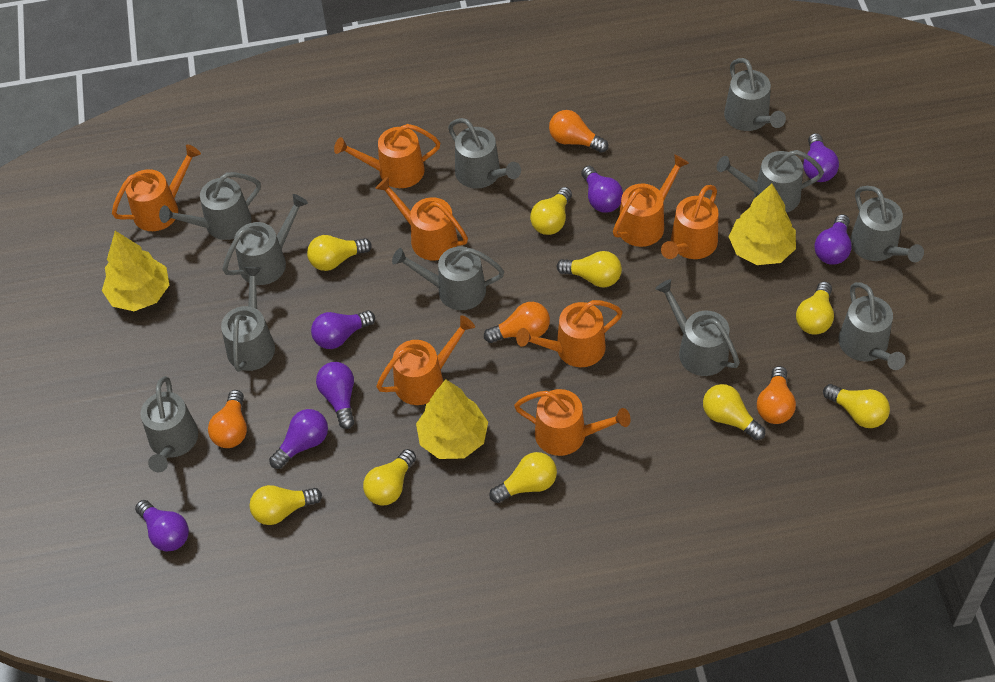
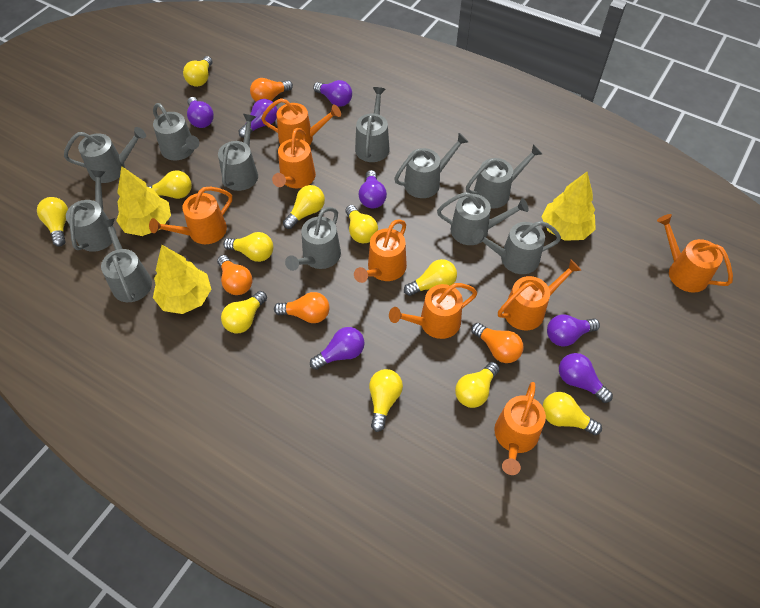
yellow light bulb: 9 -> 11

